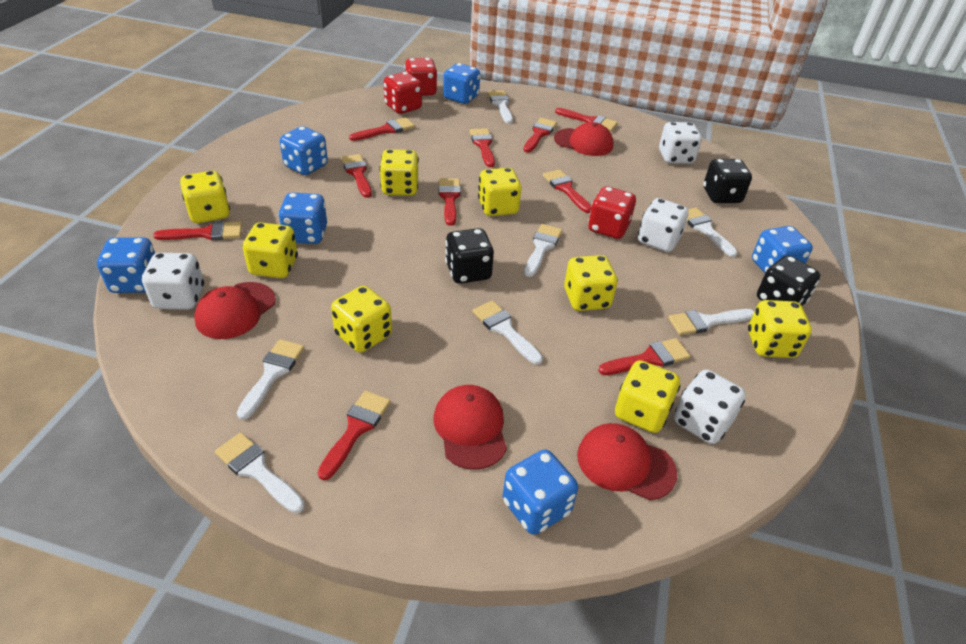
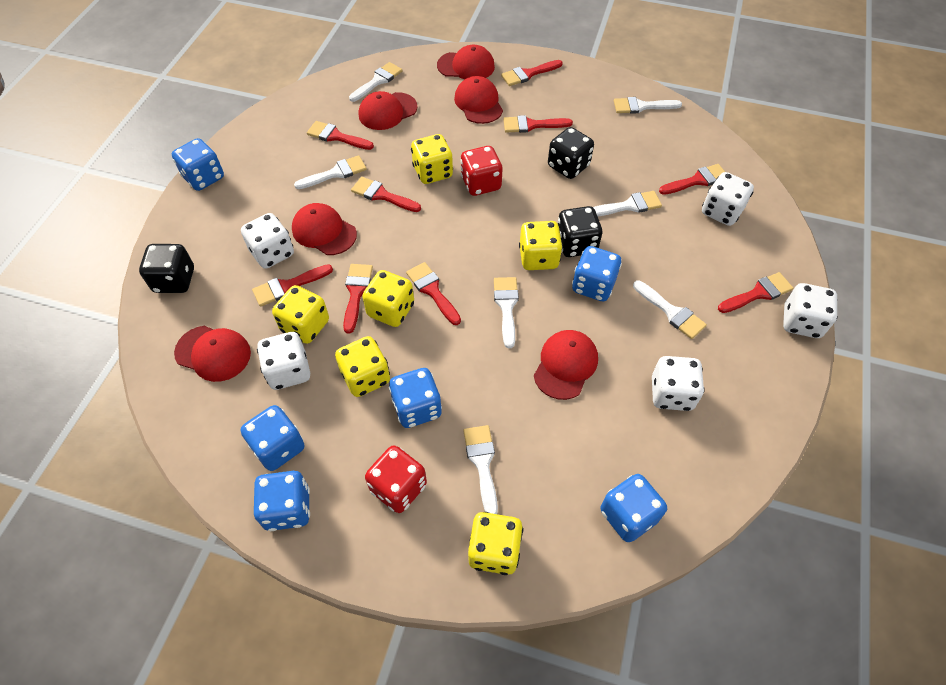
red brush: 10 -> 9
red cap: 4 -> 6
red dice: 3 -> 2
white dice: 4 -> 5
yellow dice: 8 -> 6

